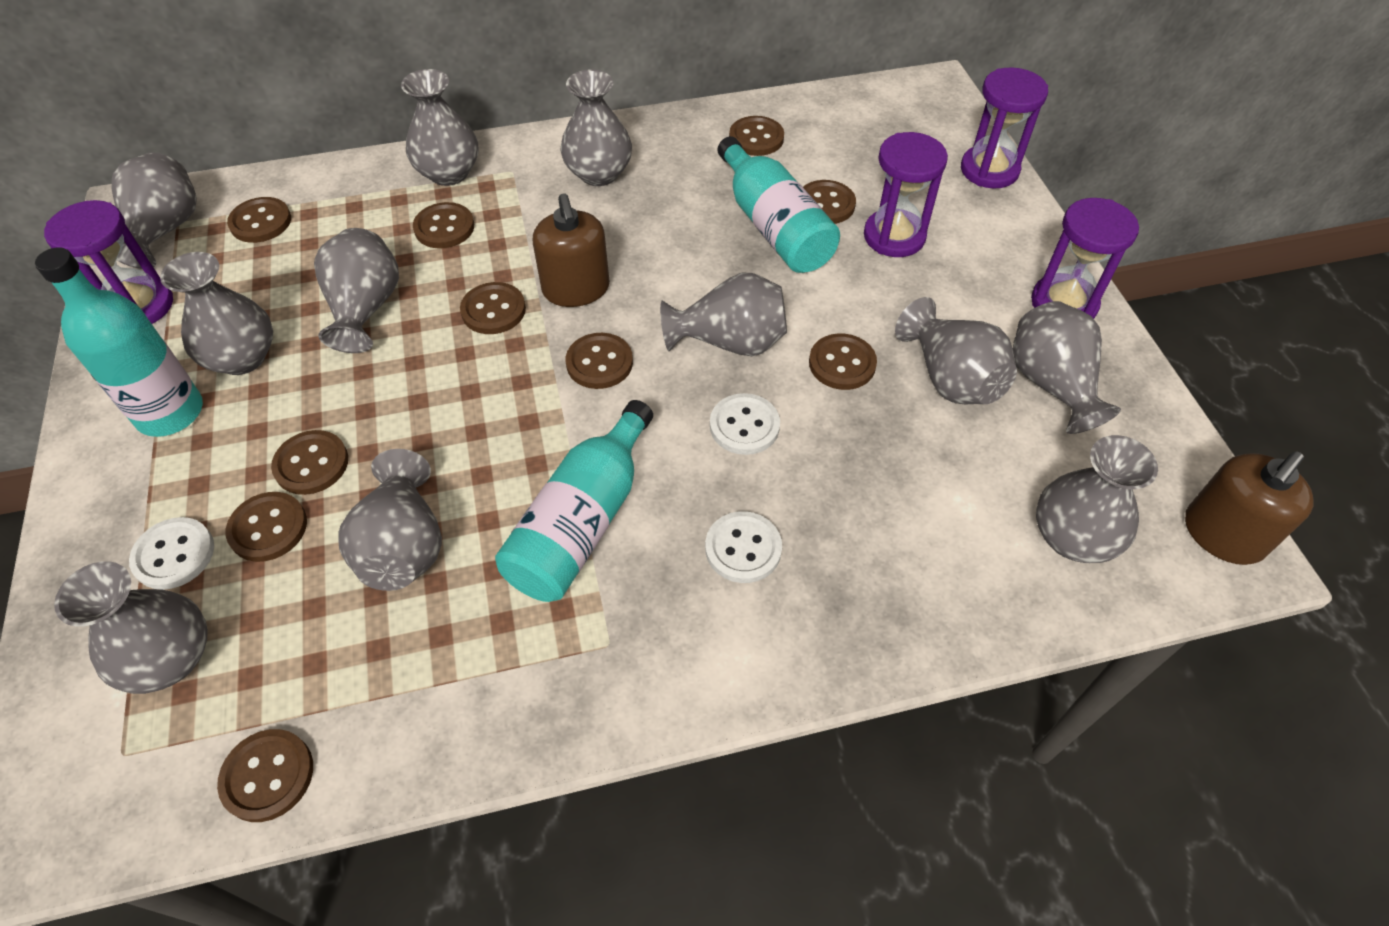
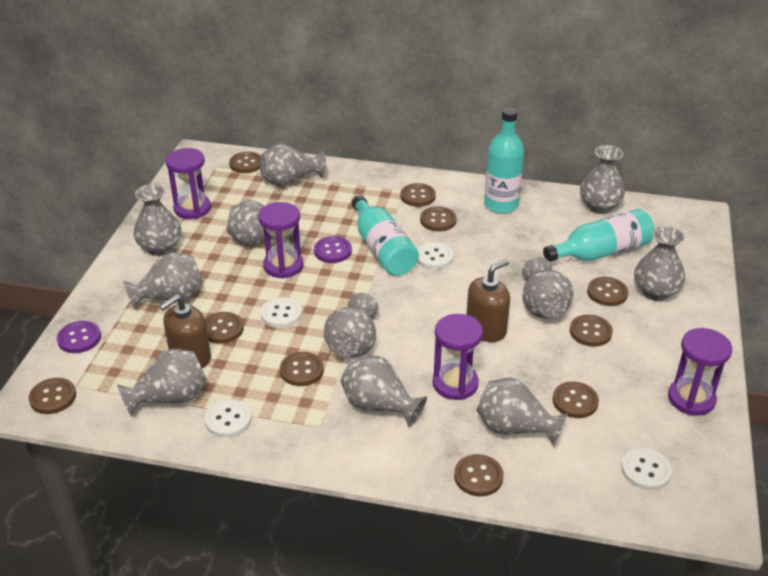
purple button: 0 -> 2
white button: 3 -> 4

